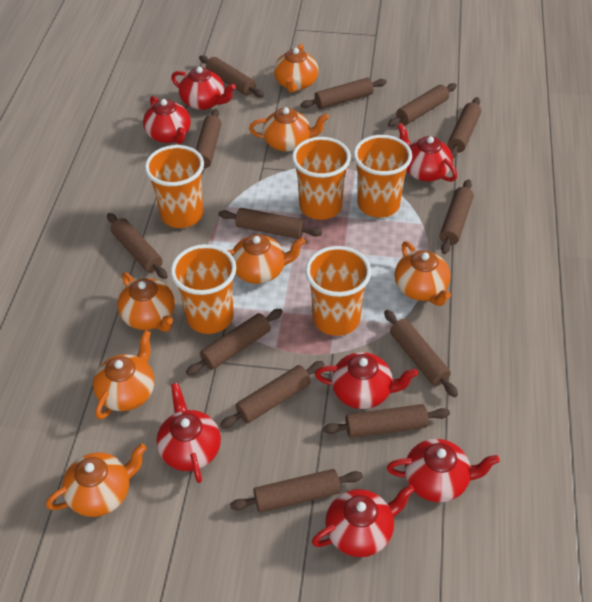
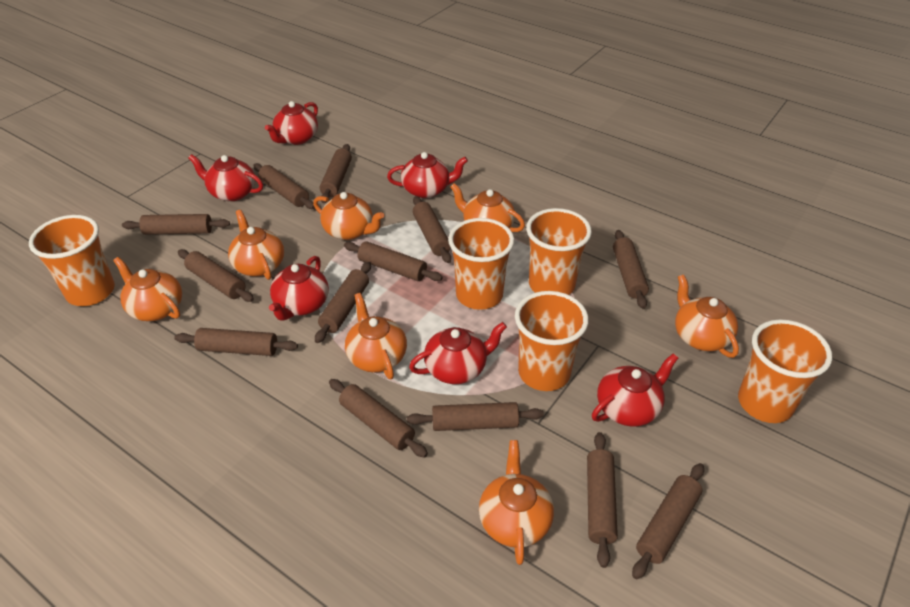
red teapot: 7 -> 6

